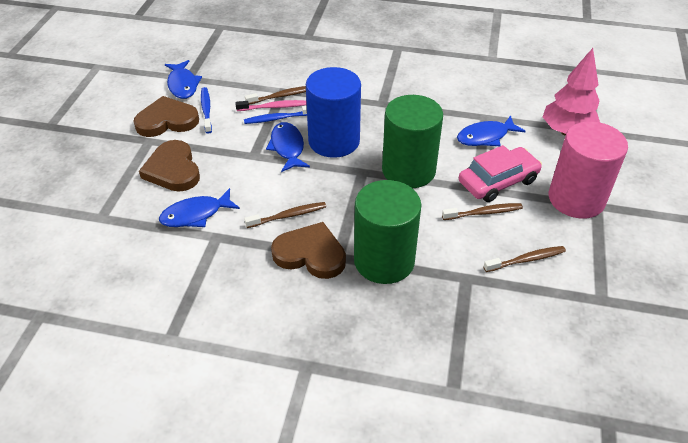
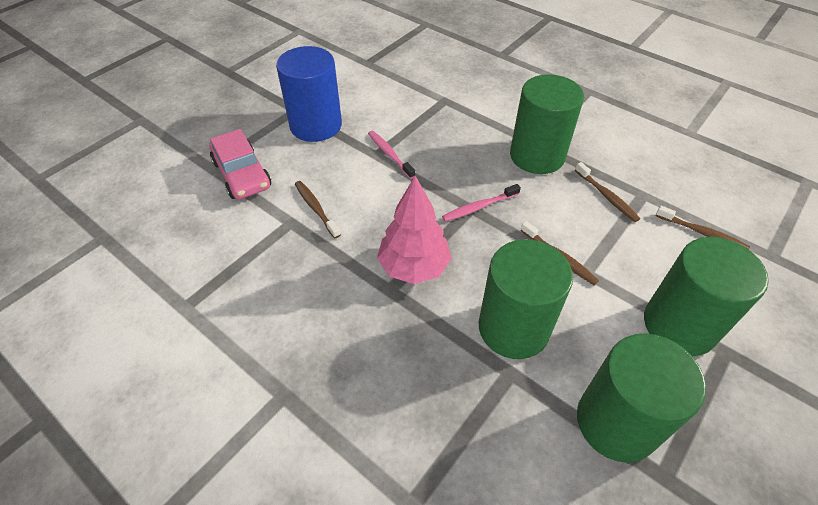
blue fish: 4 -> 0
blue toothbrush: 2 -> 0
brown heart: 3 -> 0
green cylinder: 2 -> 4
pink cylinder: 1 -> 0
pink toothbrush: 1 -> 2

